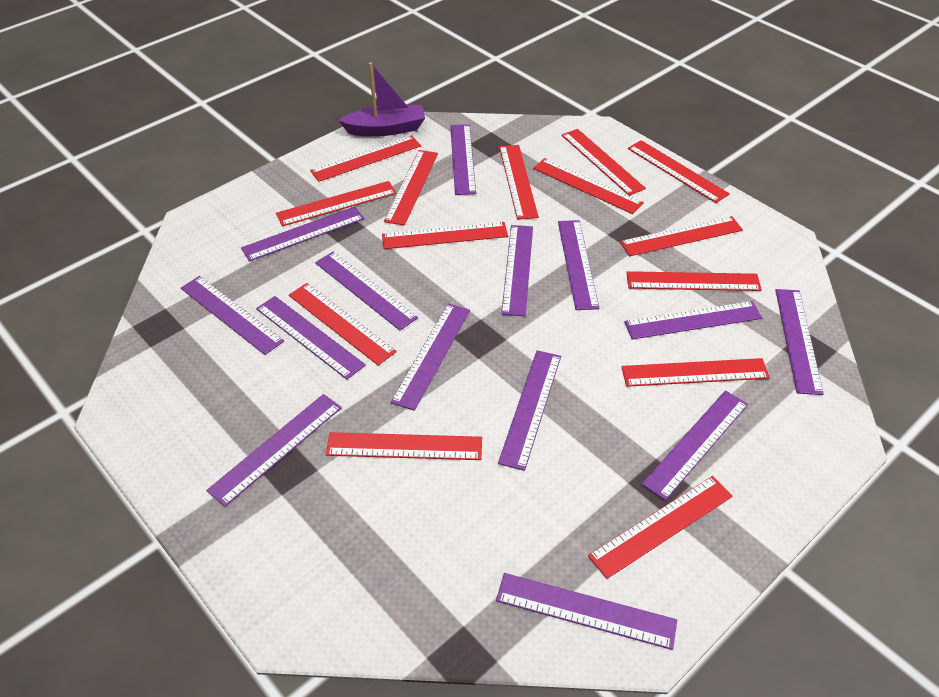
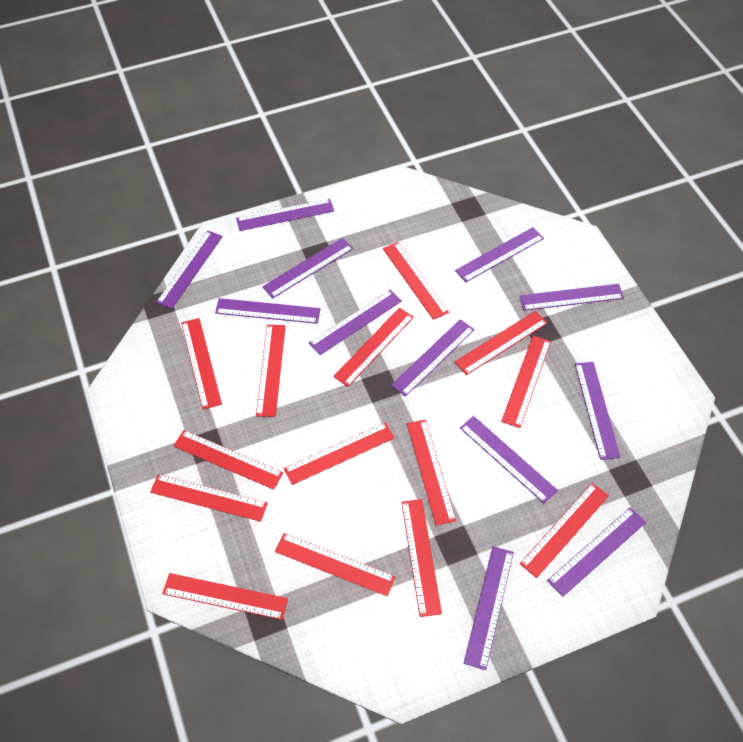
purple boat: 1 -> 0
purple ruler: 14 -> 12

